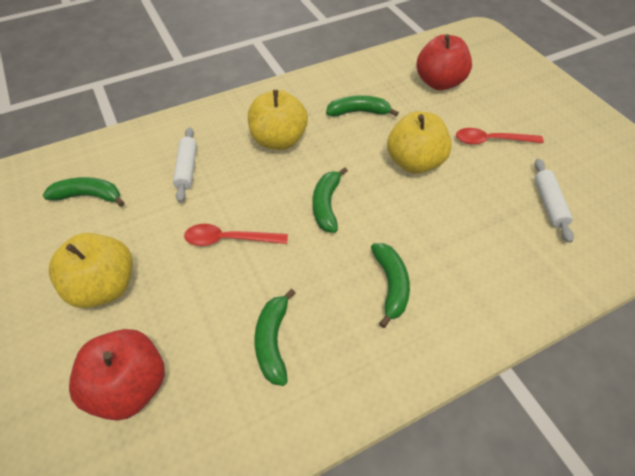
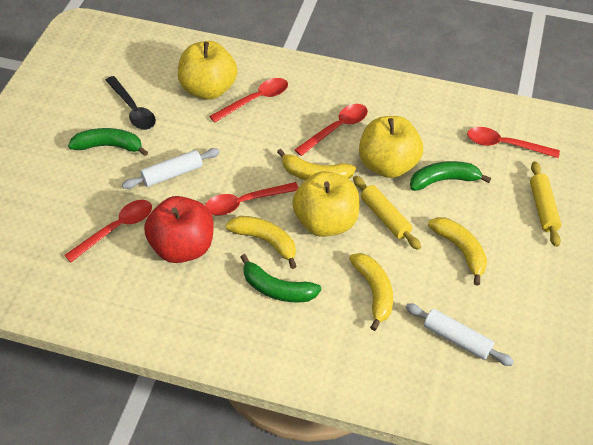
black spoon: 0 -> 1
green banana: 5 -> 3
red apple: 2 -> 1
red spoon: 2 -> 5
yellow banana: 0 -> 4
yellow rolling pin: 0 -> 2

